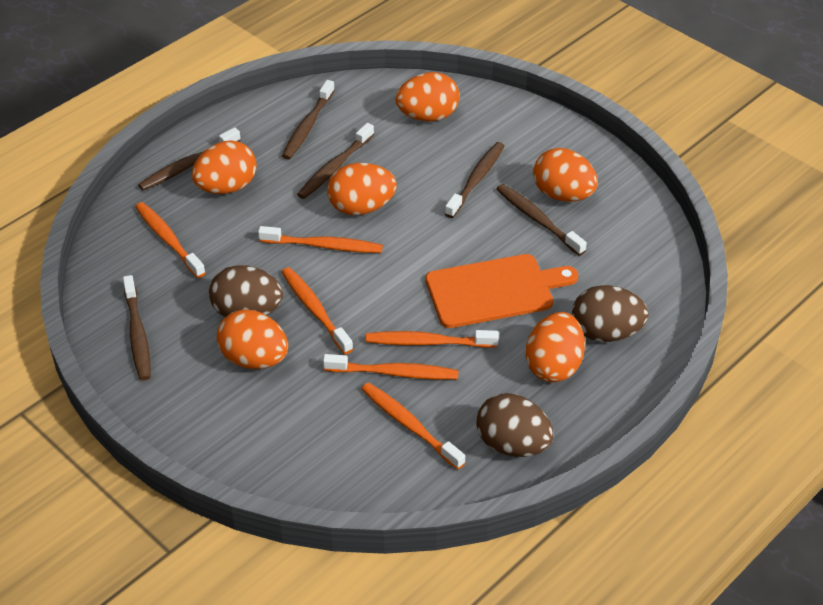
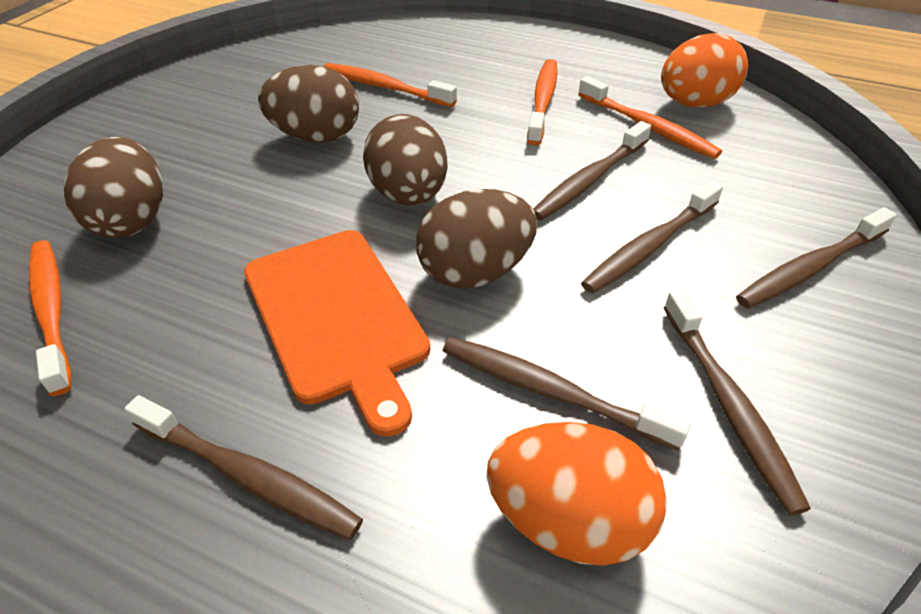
brown egg: 3 -> 4
orange egg: 6 -> 2
orange toothbrush: 6 -> 4

